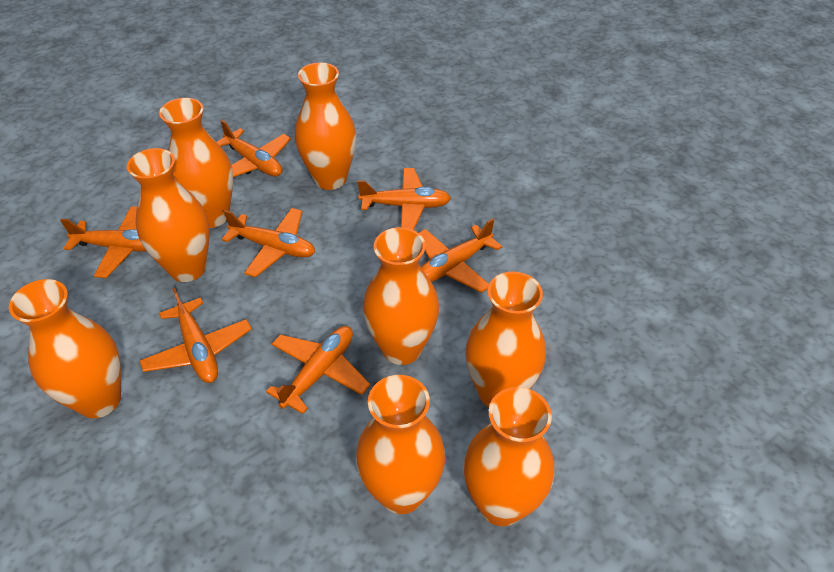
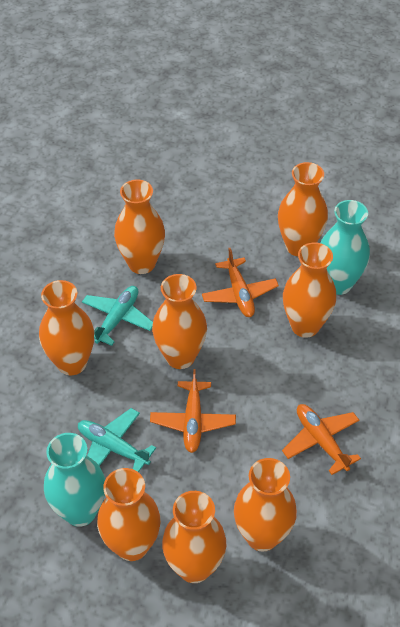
orange plane: 7 -> 3
turquoise plane: 0 -> 2
turquoise vase: 0 -> 2

